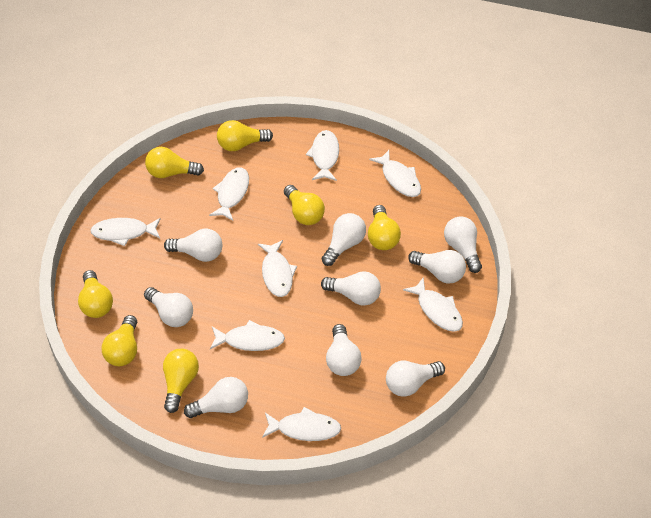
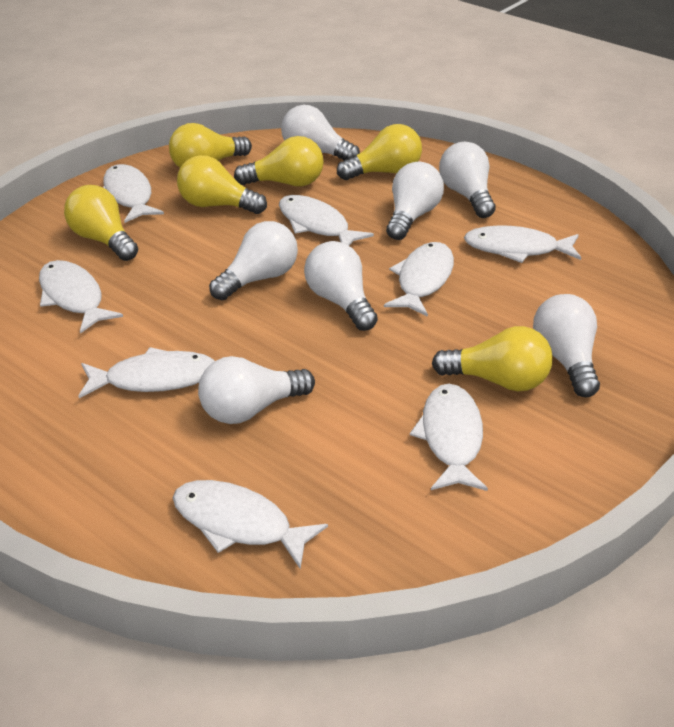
white light bulb: 9 -> 7
yellow light bulb: 7 -> 6

